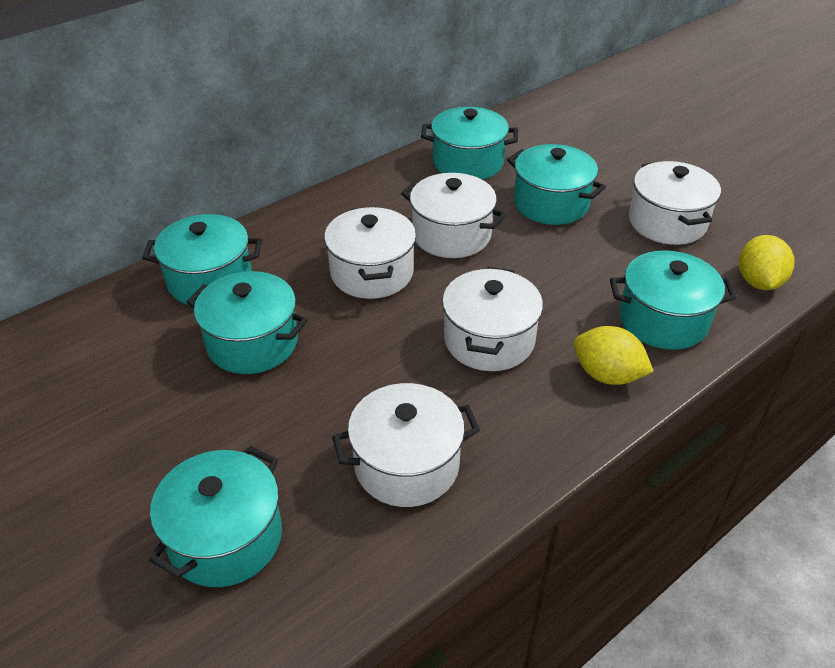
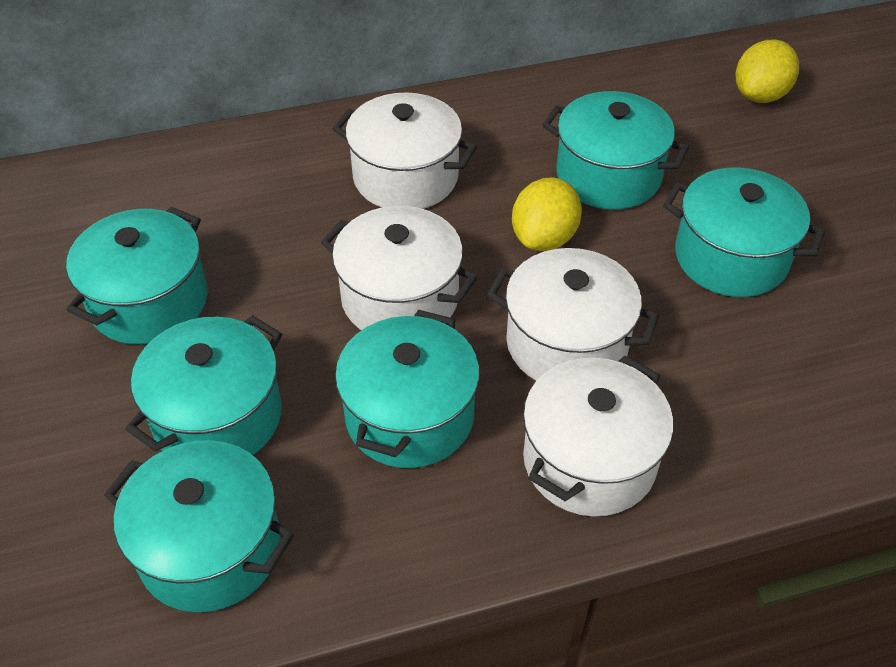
white pot: 5 -> 4

